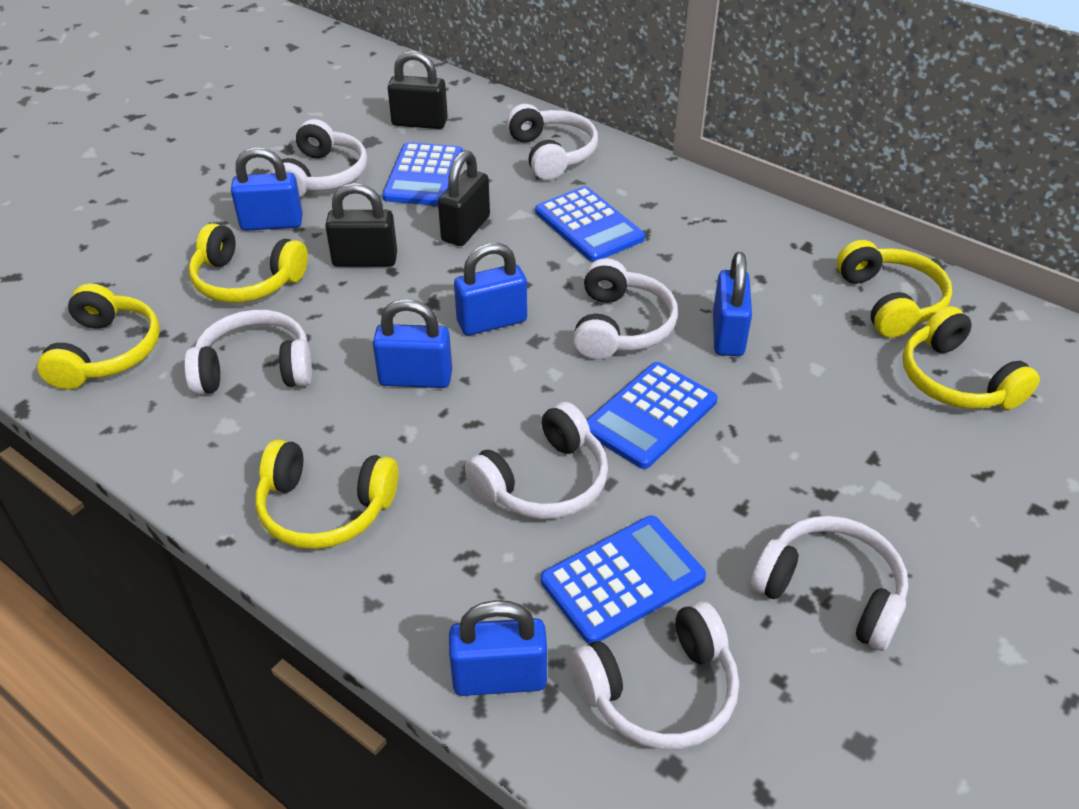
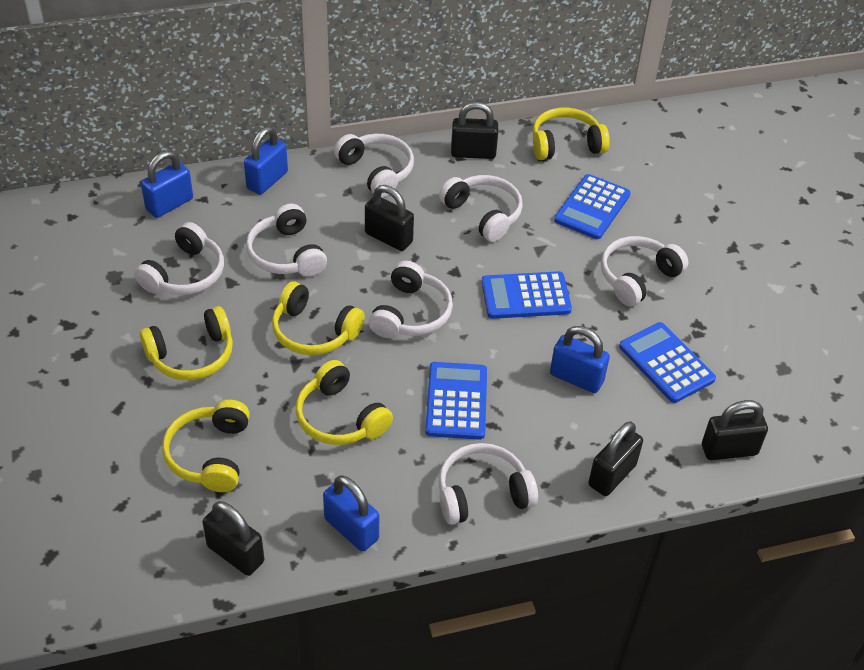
black padlock: 3 -> 5
blue padlock: 5 -> 4

